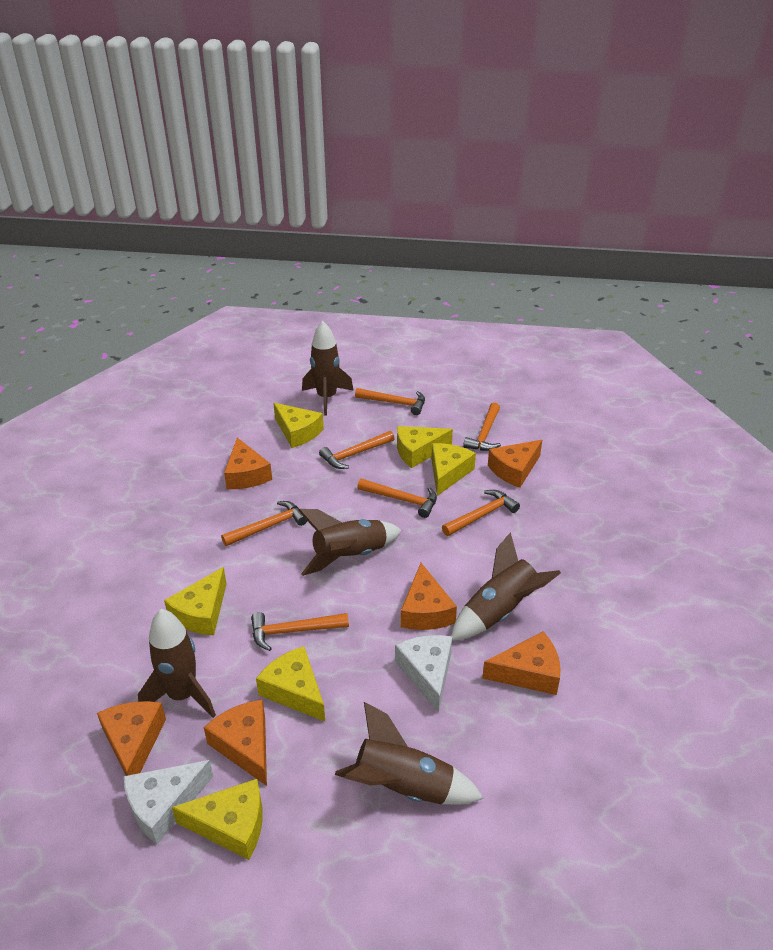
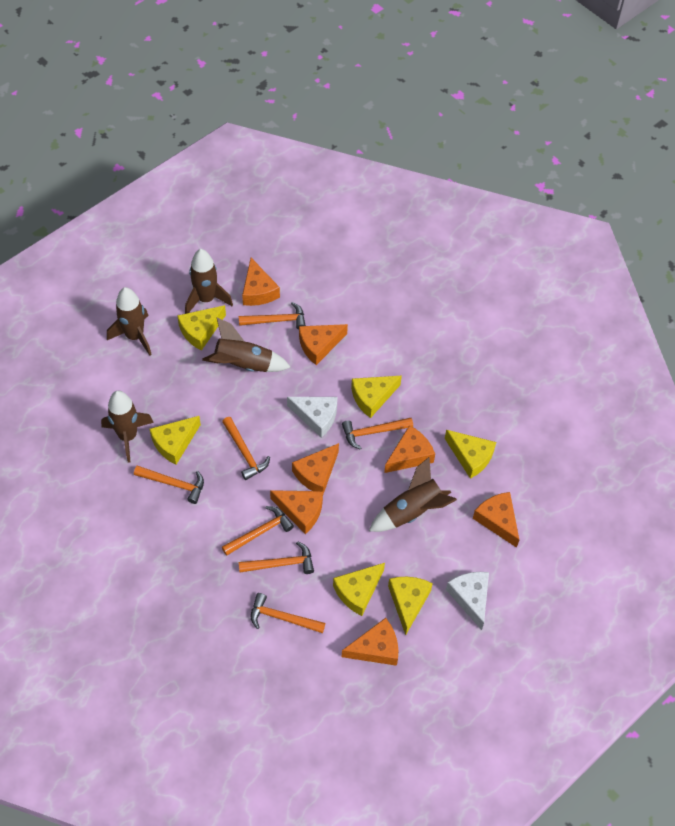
orange cheese: 6 -> 7

